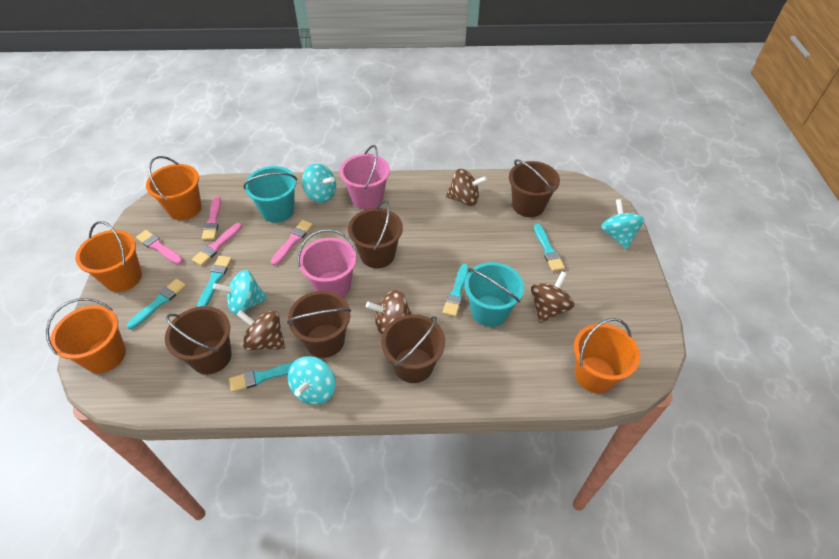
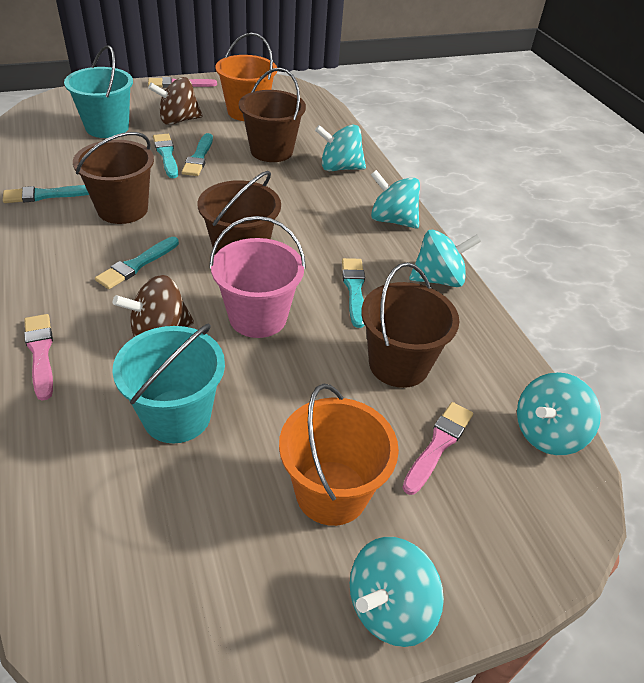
brown bucket: 5 -> 4
brown spinning top: 4 -> 2
orange bucket: 4 -> 2
pink brush: 4 -> 3
pink bucket: 2 -> 1
turquoise spinning top: 4 -> 5

